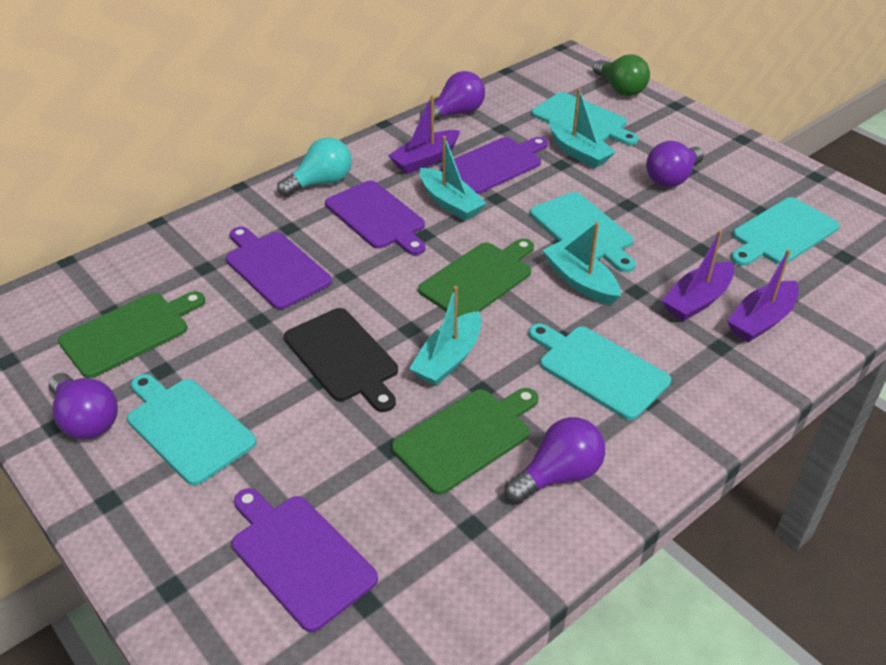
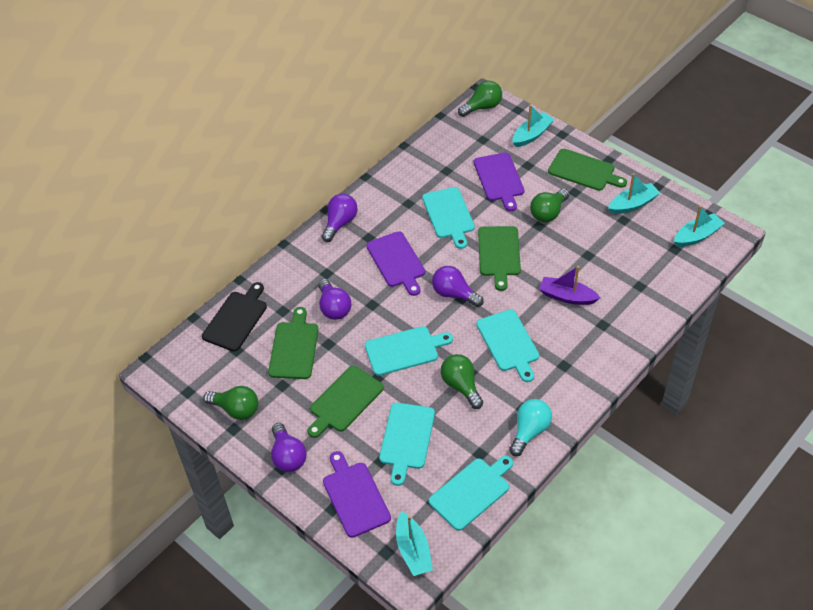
green cutting board: 3 -> 4
green light bulb: 1 -> 4
purple boat: 3 -> 1
purple cutting board: 4 -> 3

